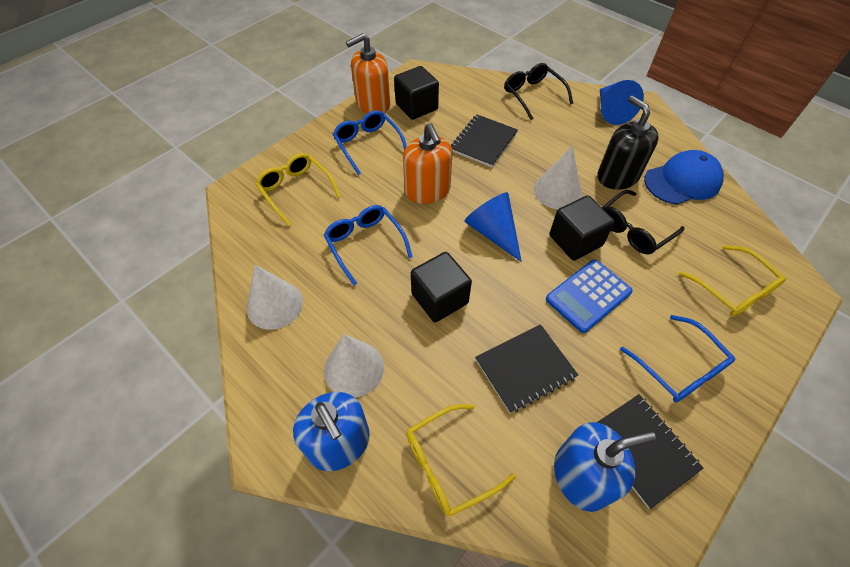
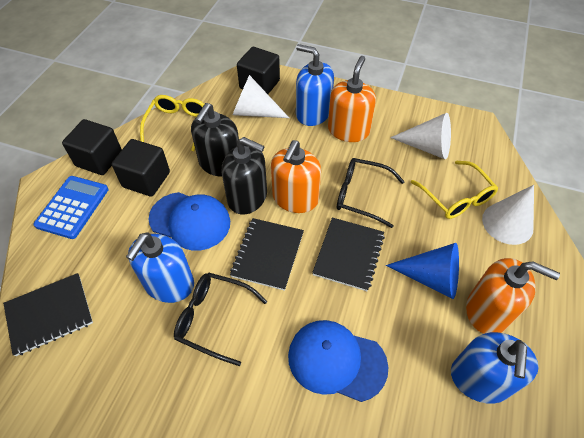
black soap dispenser: 1 -> 2
blue cap: 1 -> 2
blue cone: 2 -> 1
blue glasses: 3 -> 0
blue soap dispenser: 2 -> 3
orange soap dispenser: 2 -> 3
yellow glasses: 3 -> 2

